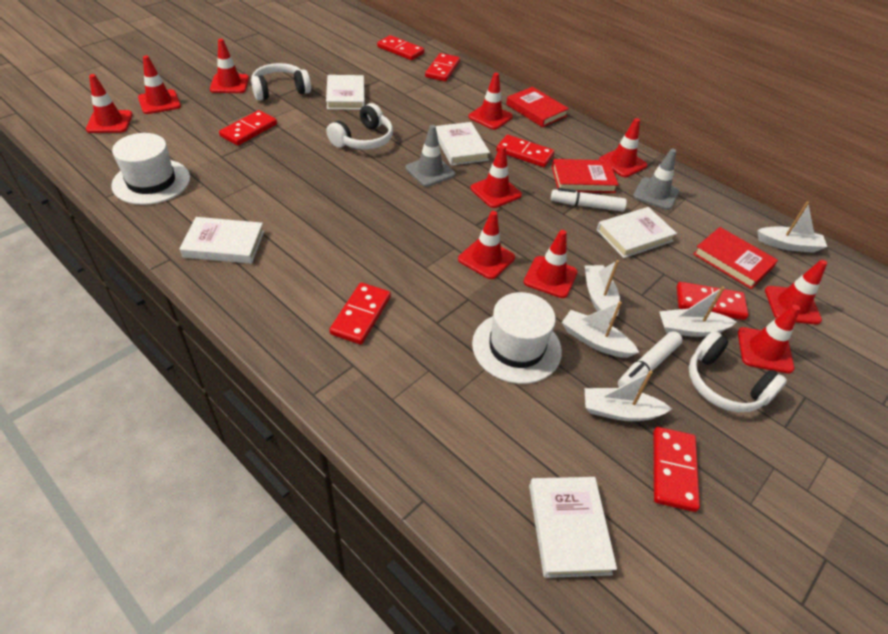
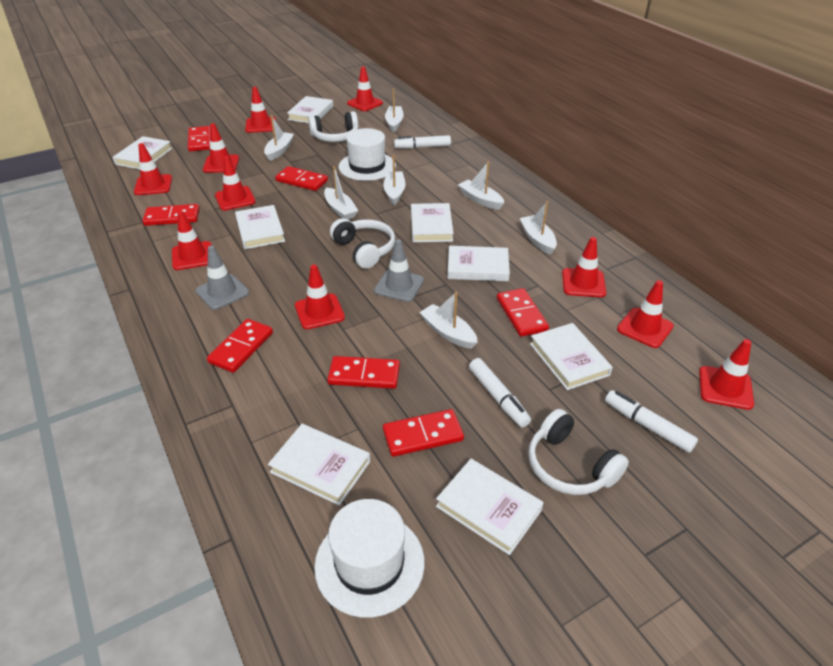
red book: 3 -> 0
white boat: 5 -> 7
white book: 5 -> 8
white marker: 2 -> 3

